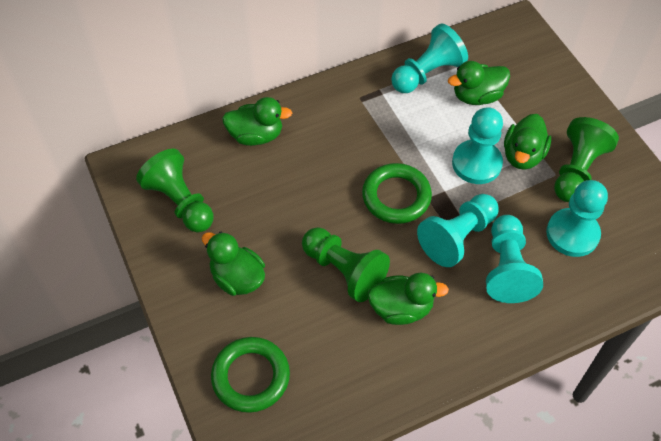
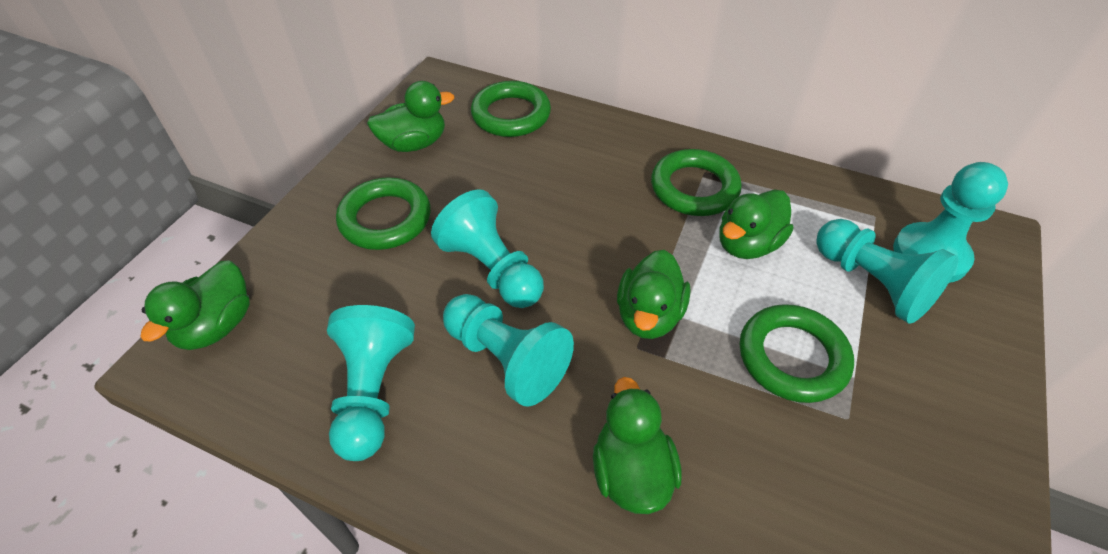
green pawn: 3 -> 0
green ring: 2 -> 4

